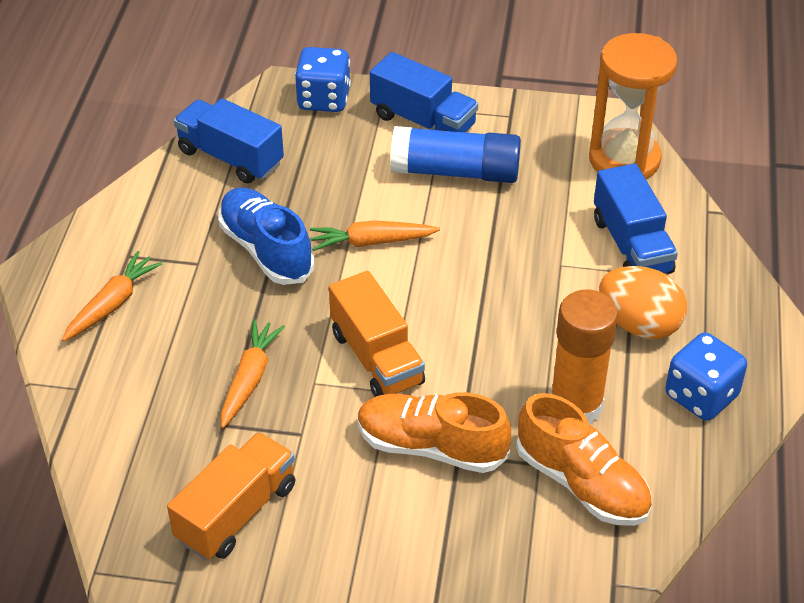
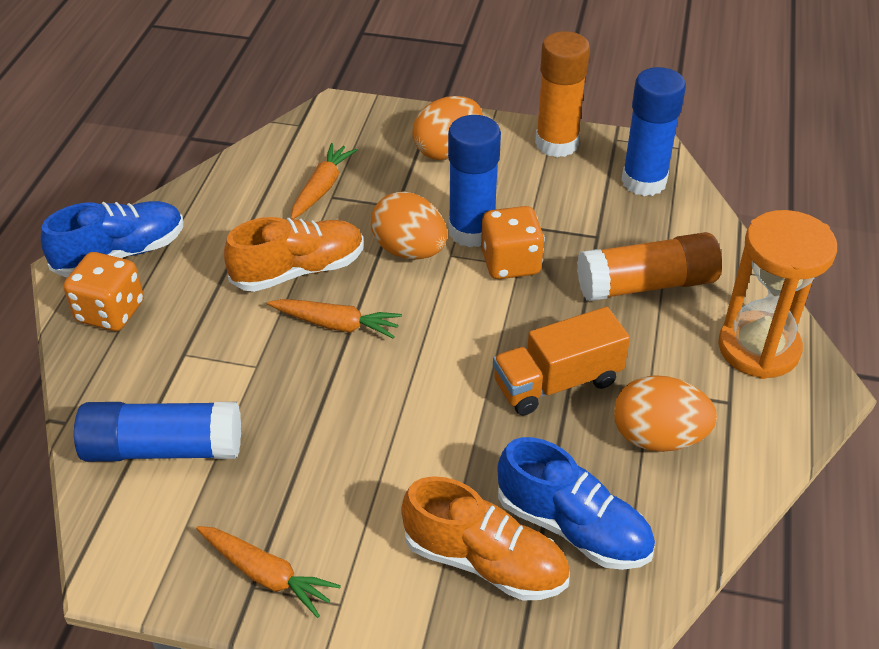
blue dice: 2 -> 0
blue glue stick: 1 -> 3
blue shoe: 1 -> 2
blue truck: 3 -> 0
orange dice: 0 -> 2
orange egg: 1 -> 3
orange glue stick: 1 -> 2
orange truck: 2 -> 1

